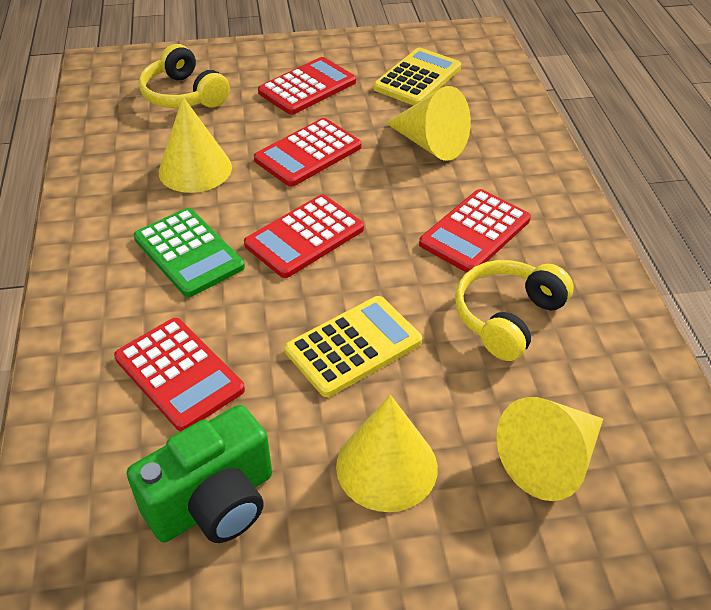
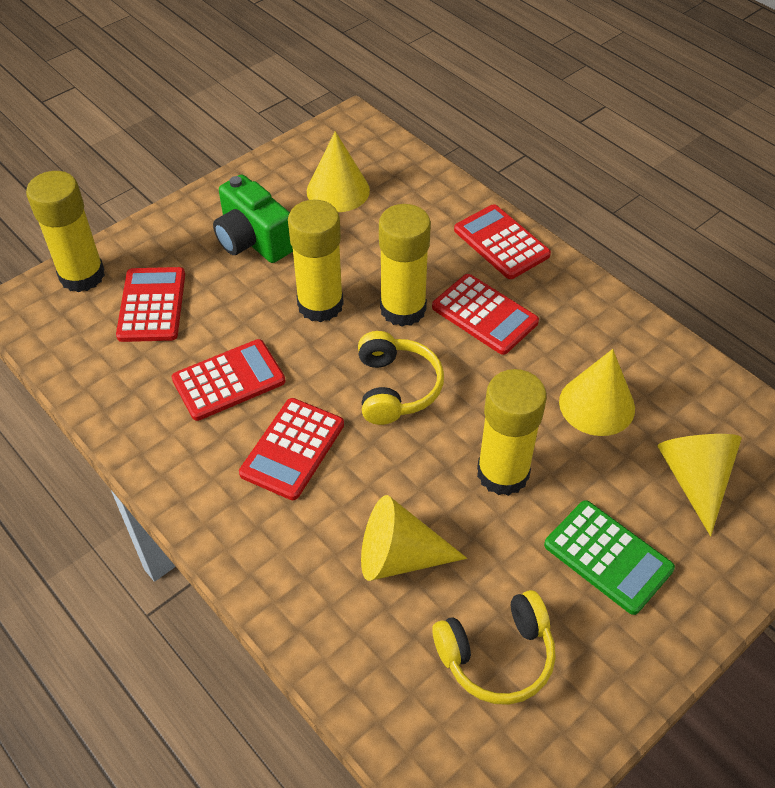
yellow calculator: 2 -> 0
yellow glue stick: 0 -> 4

